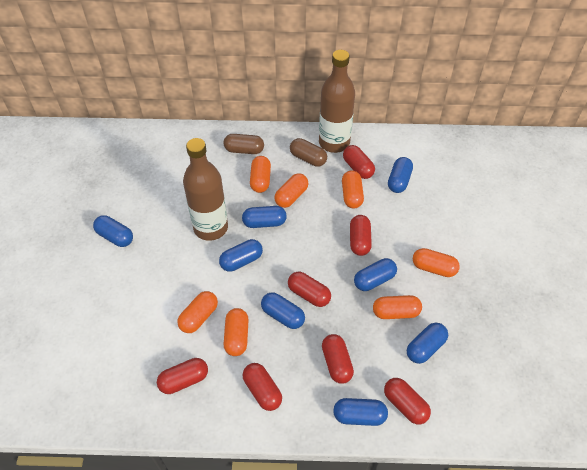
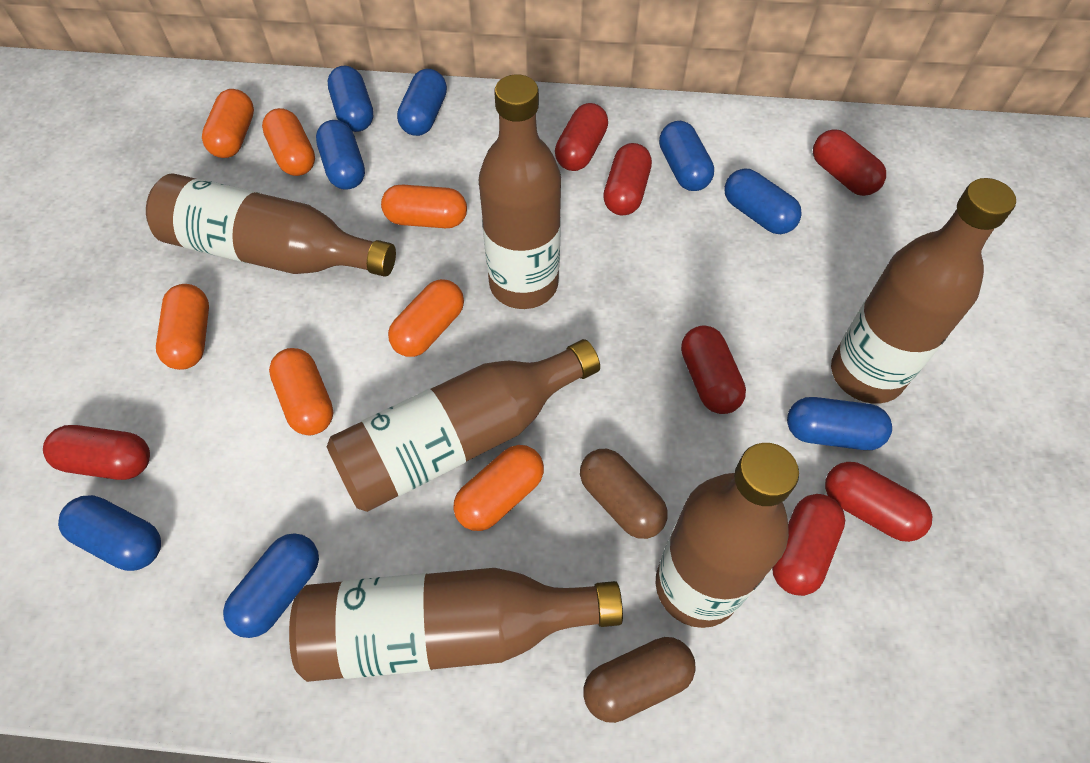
brown bottle: 2 -> 6

